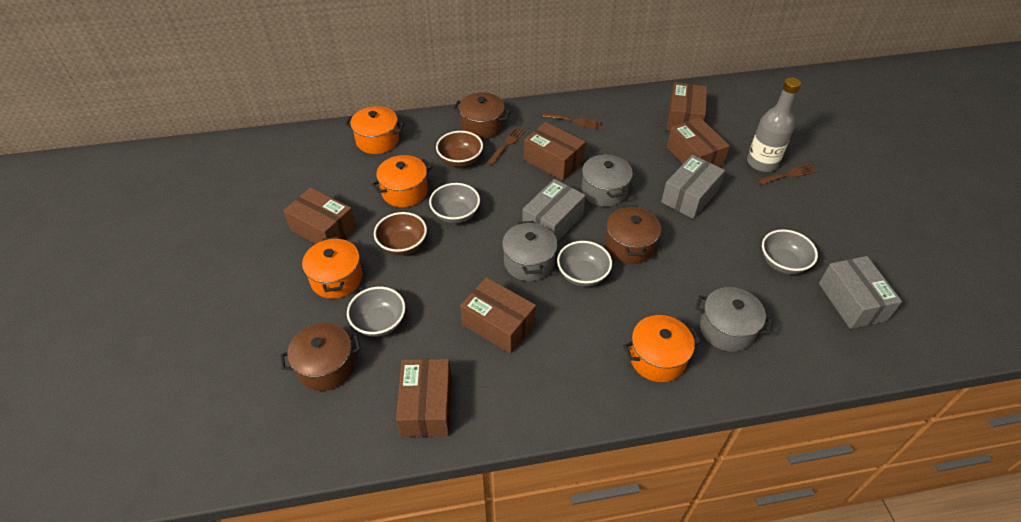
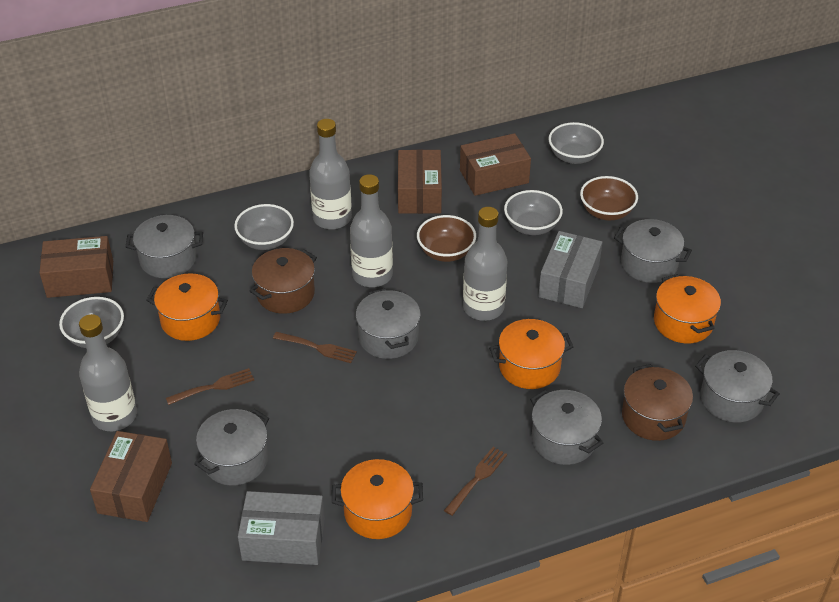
brown box: 6 -> 4
brown pot: 3 -> 2
grey bottle: 1 -> 4
grey box: 3 -> 2
grey pot: 3 -> 6

